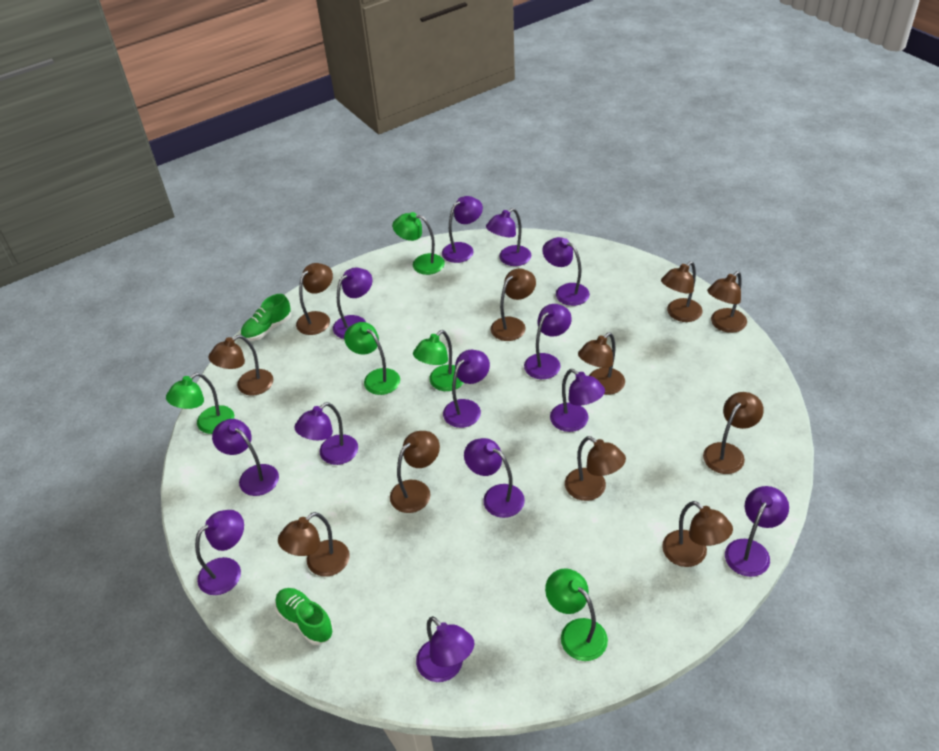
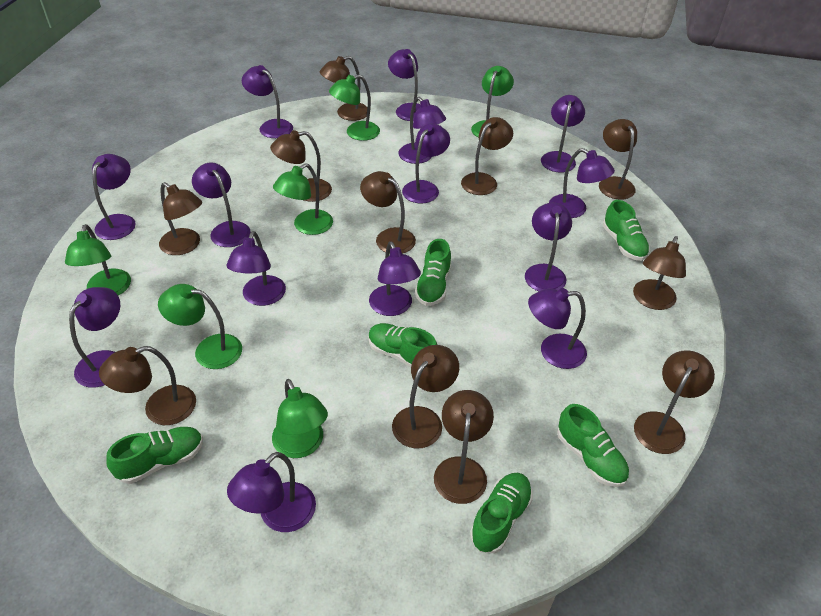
green lamp: 5 -> 6
green shoe: 2 -> 6
purple lamp: 13 -> 14

